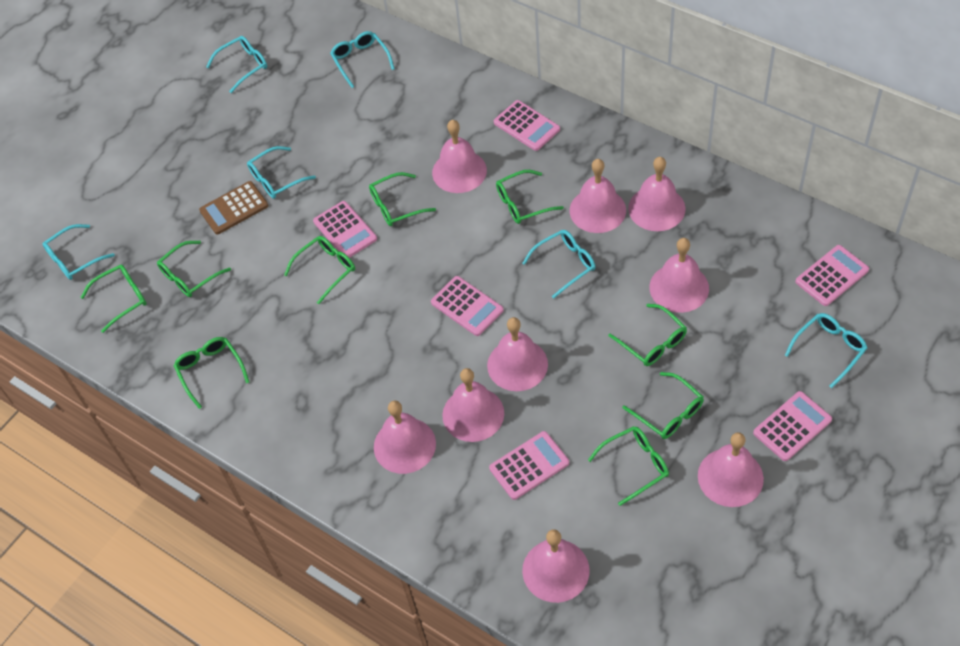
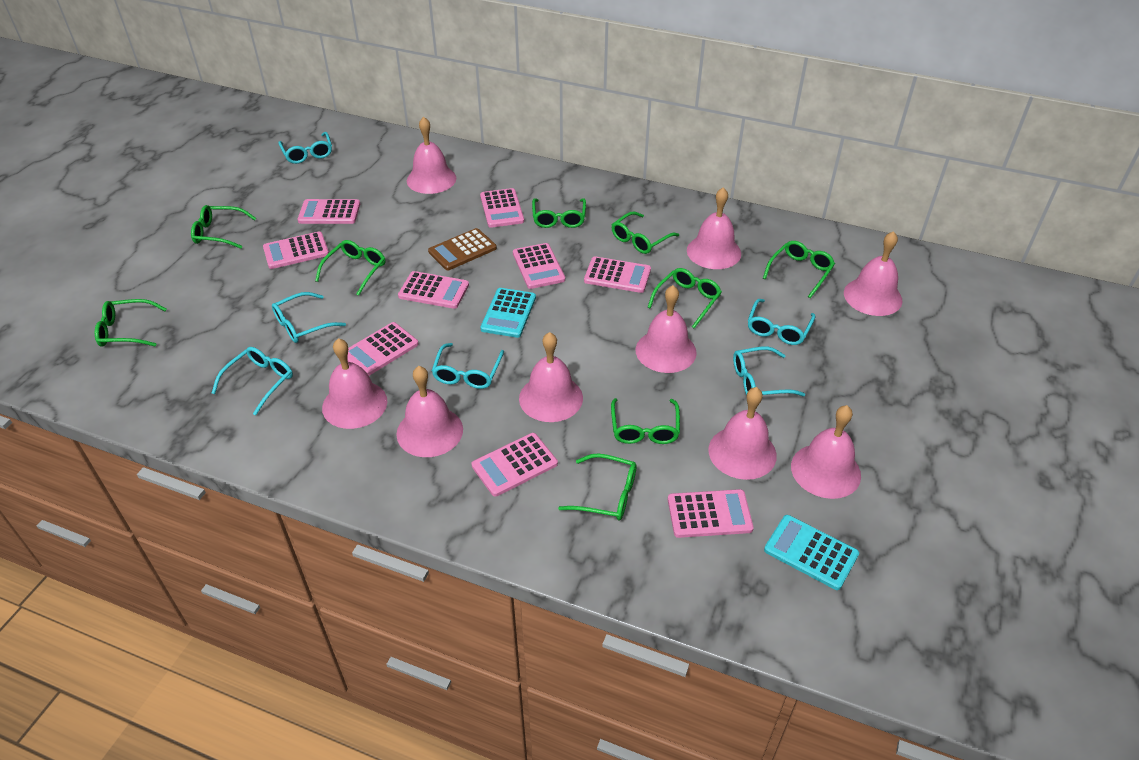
pink calculator: 6 -> 9
turquoise calculator: 0 -> 2

